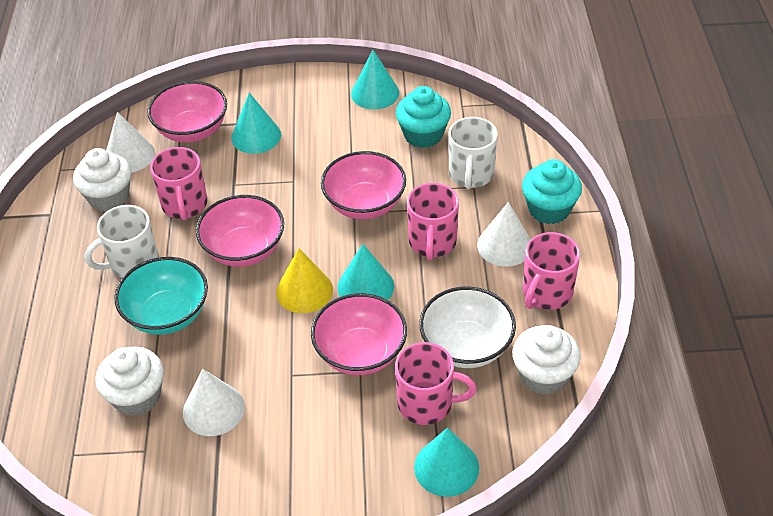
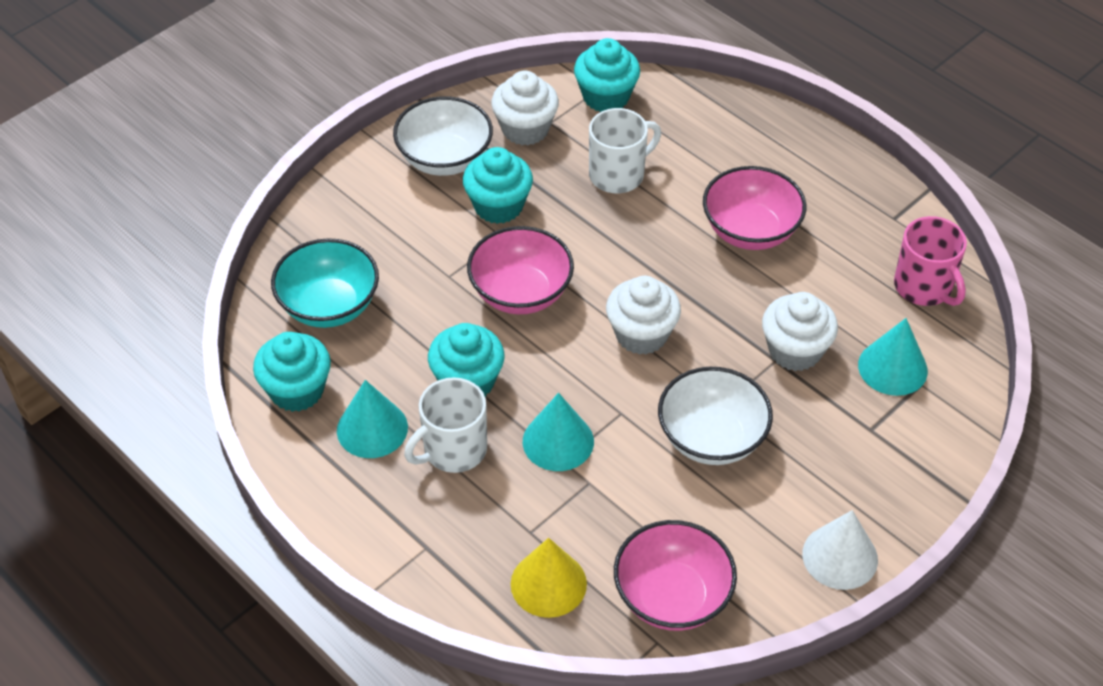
pink bowl: 4 -> 3
pink mug: 4 -> 1
turquoise cone: 4 -> 3
turquoise cupcake: 2 -> 4
white bowl: 1 -> 2
white cone: 3 -> 1

